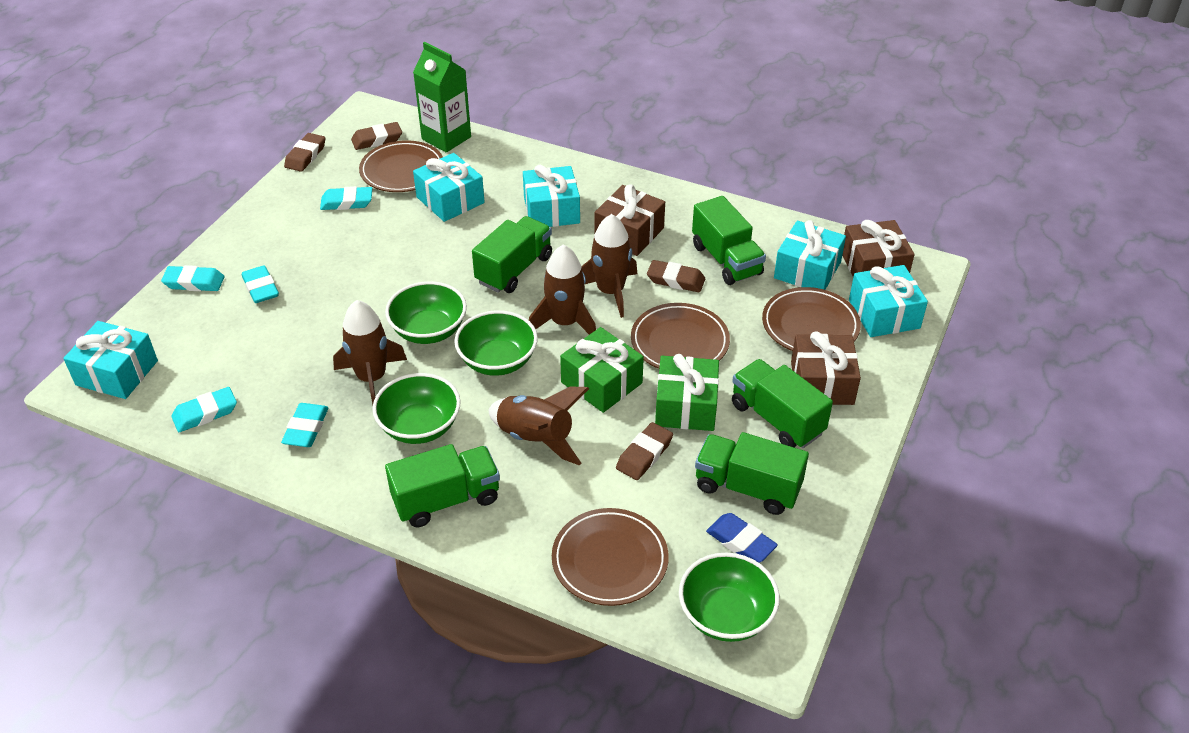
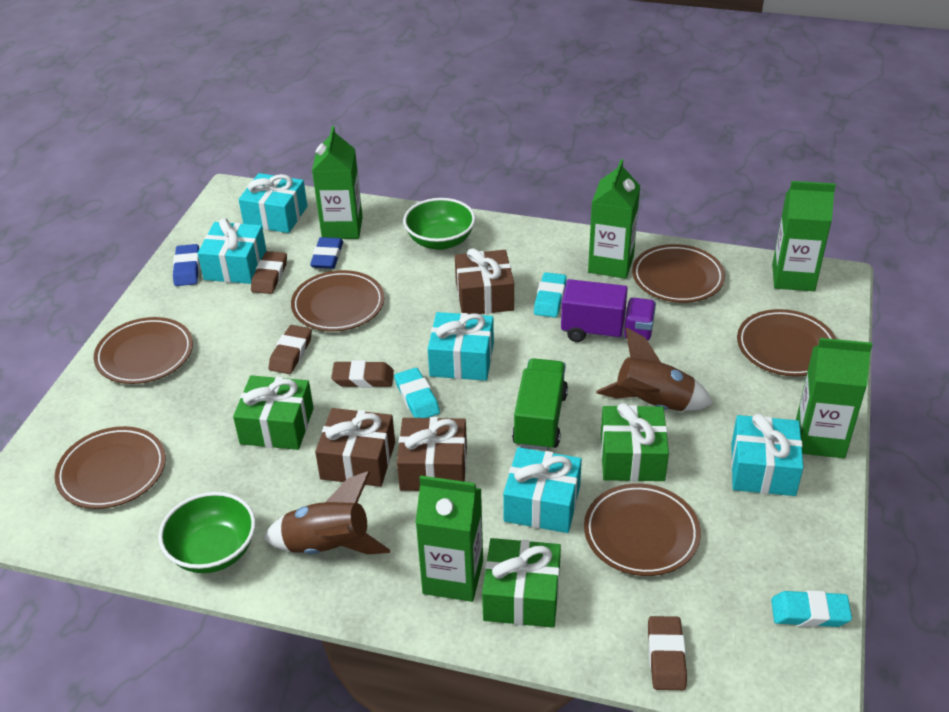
blue eraser: 1 -> 2
brown plate: 4 -> 6
brown rocket: 4 -> 2
green bowl: 4 -> 2
green carton: 1 -> 5
green gift: 2 -> 3
green truck: 5 -> 1
purple truck: 0 -> 1
turquoise eraser: 5 -> 3

